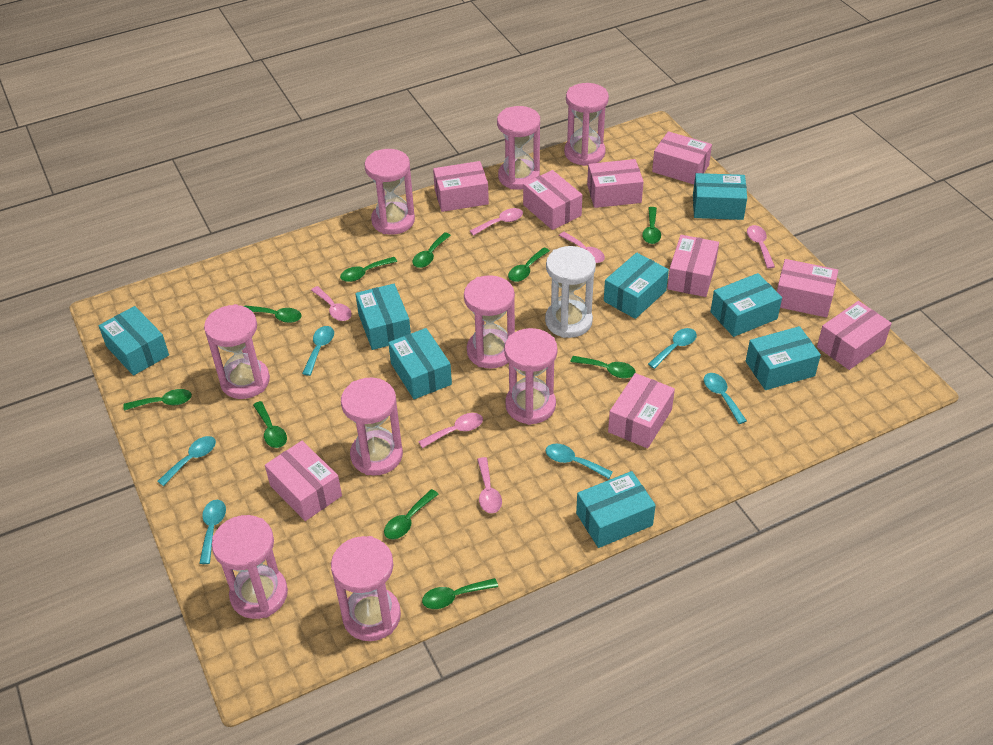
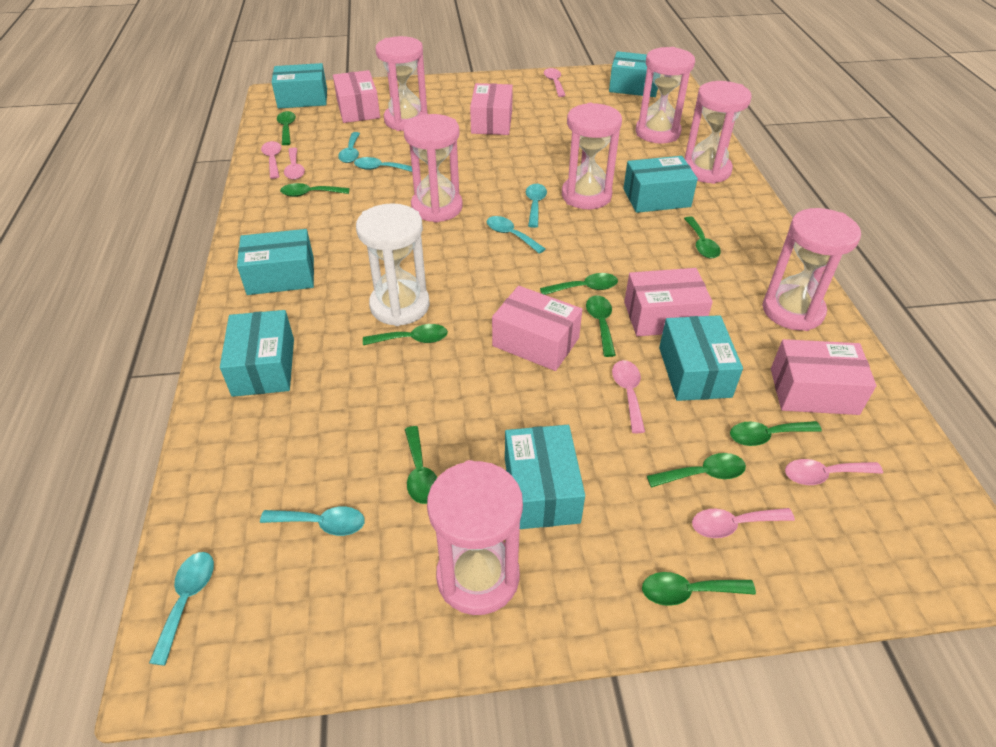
pink box: 9 -> 5
pink hourglass: 9 -> 7
turquoise box: 8 -> 7

